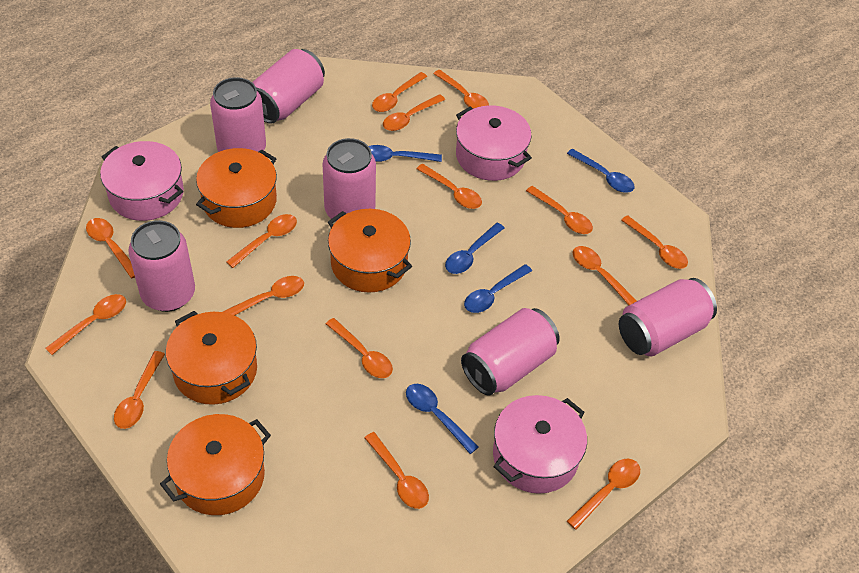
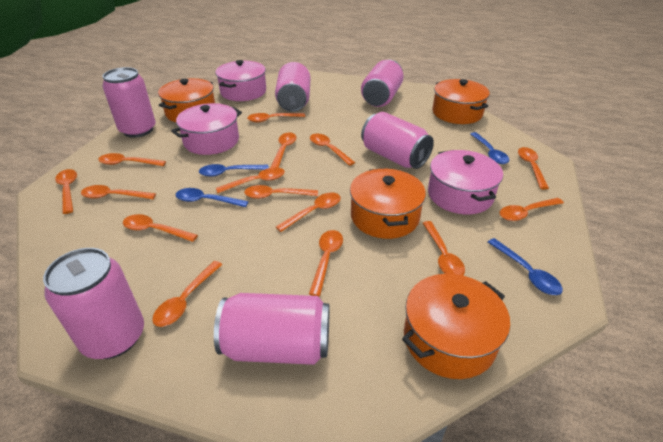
blue spoon: 5 -> 4

